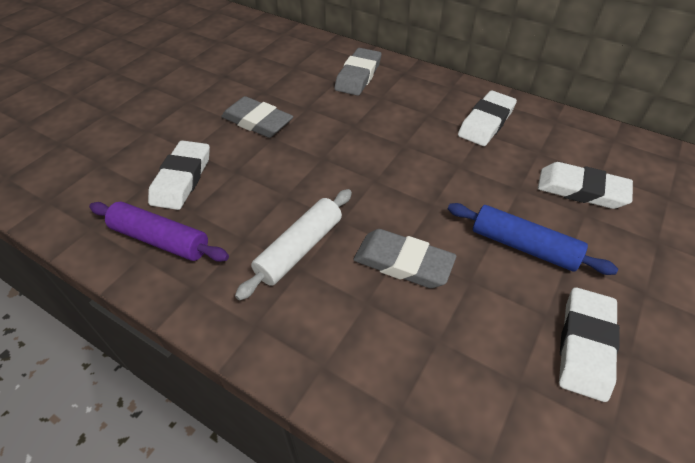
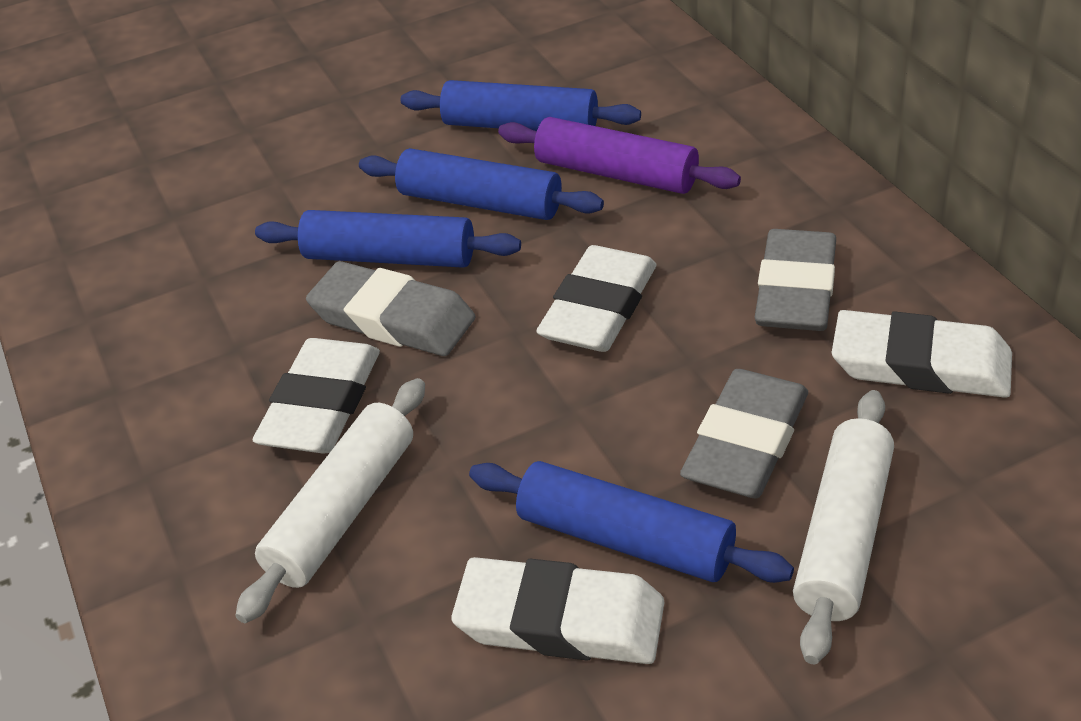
blue rolling pin: 1 -> 4
white rolling pin: 1 -> 2

